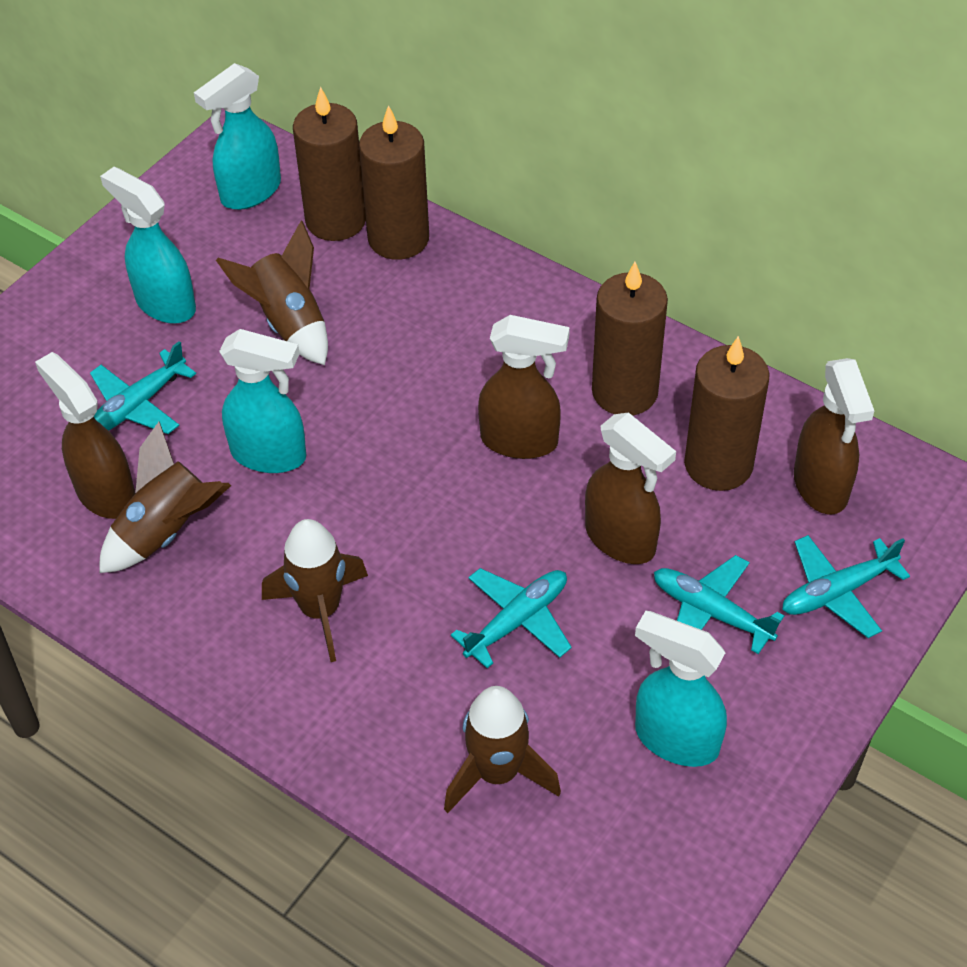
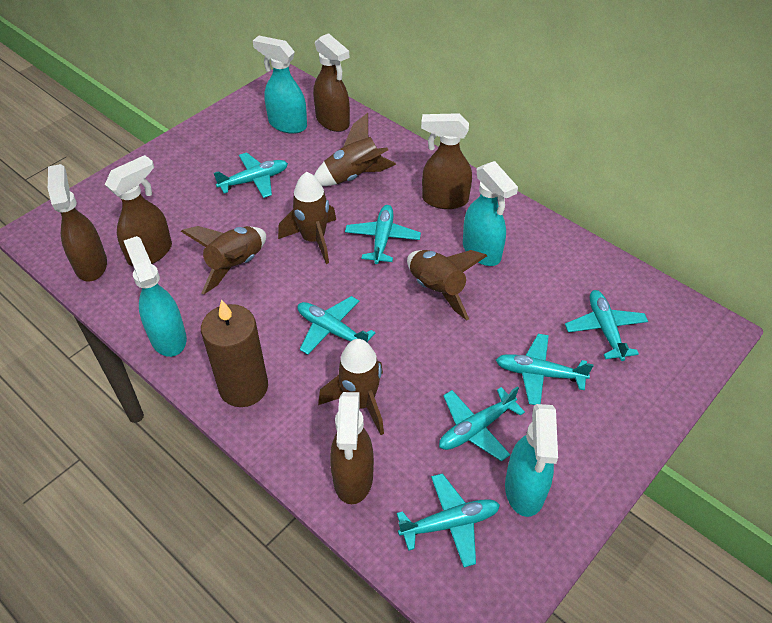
brown candle: 4 -> 1
brown rocket: 4 -> 5
brown spray bottle: 4 -> 5
turquoise plane: 4 -> 7

